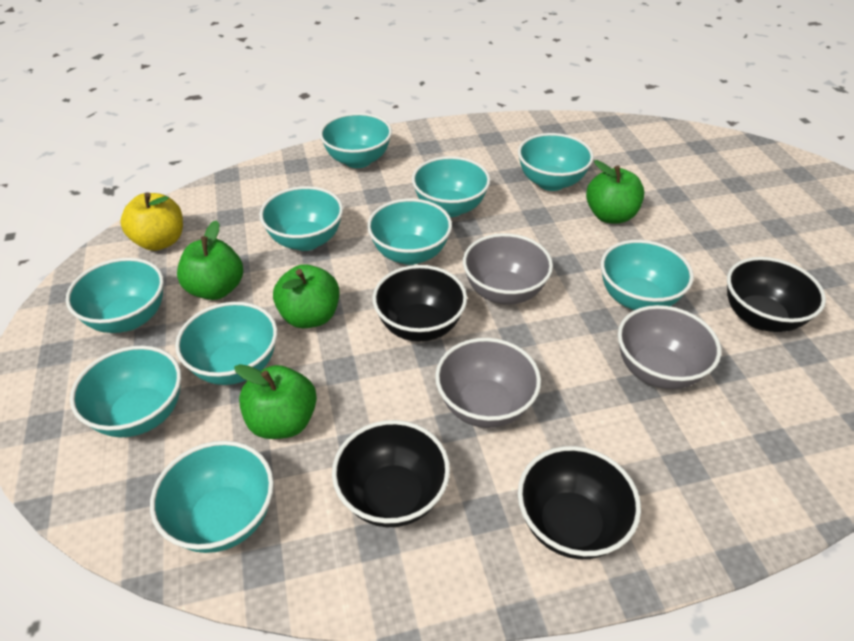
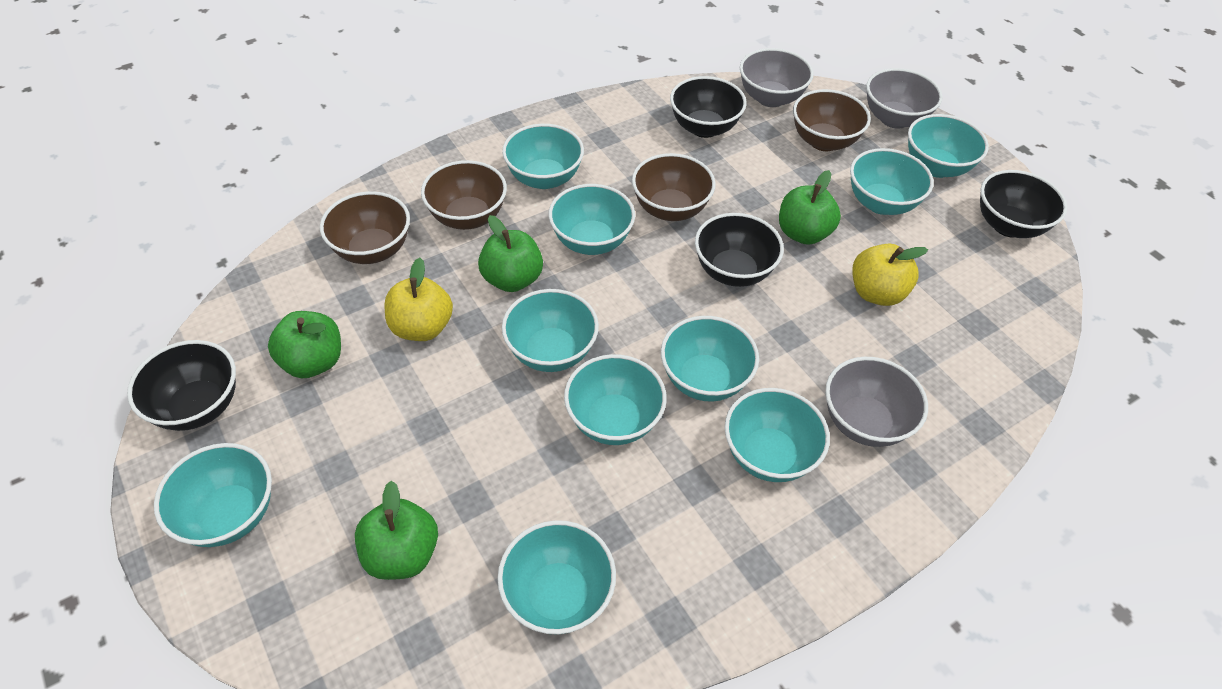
brown bowl: 0 -> 4
yellow apple: 1 -> 2

